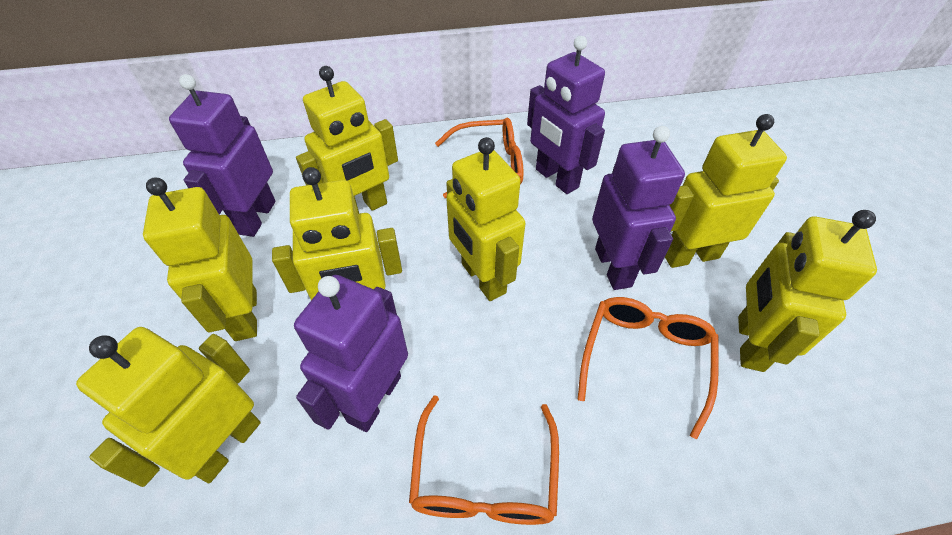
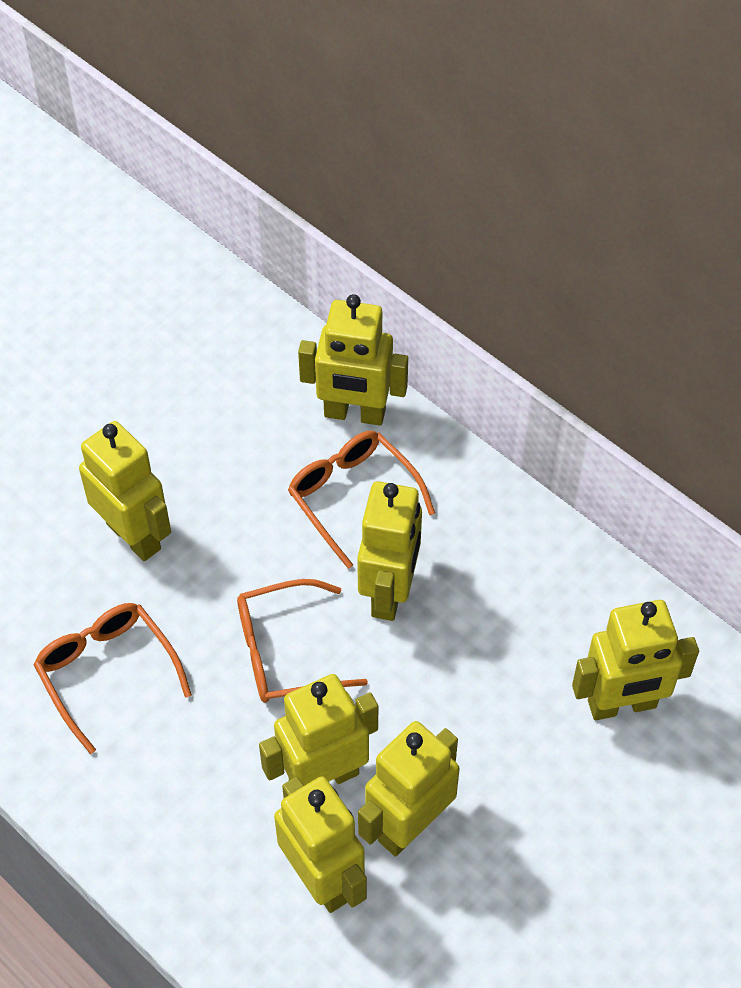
purple robot: 4 -> 0

